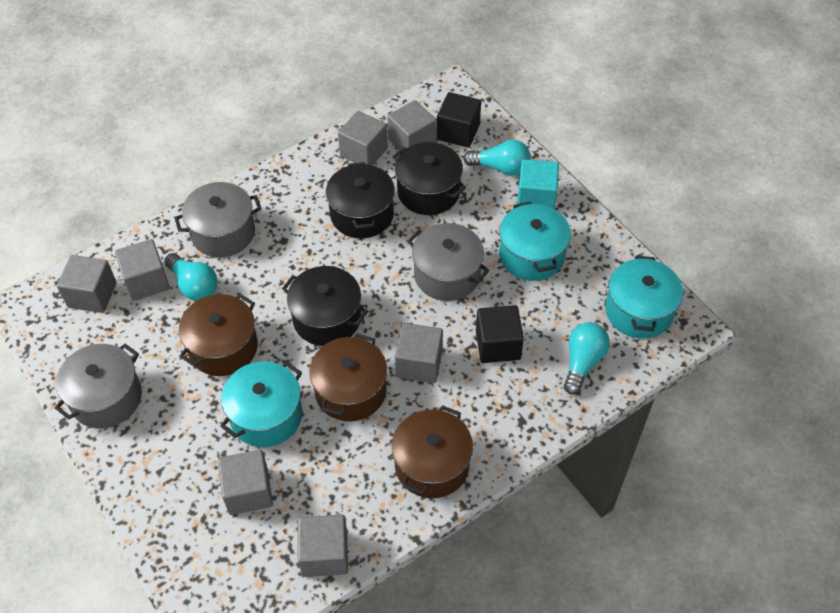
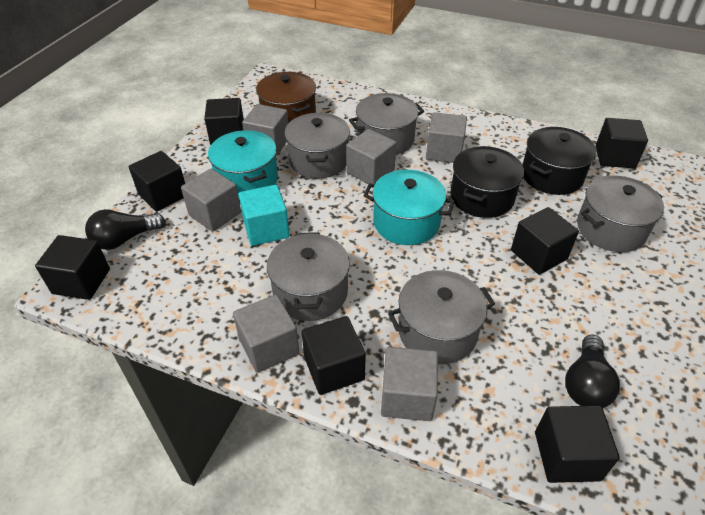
black cube: 2 -> 7
black light bulb: 0 -> 2
black pot: 3 -> 2
brown pot: 3 -> 1
grey cube: 7 -> 6
grey pot: 3 -> 5
turquoise light bulb: 3 -> 0
turquoise pot: 3 -> 2

